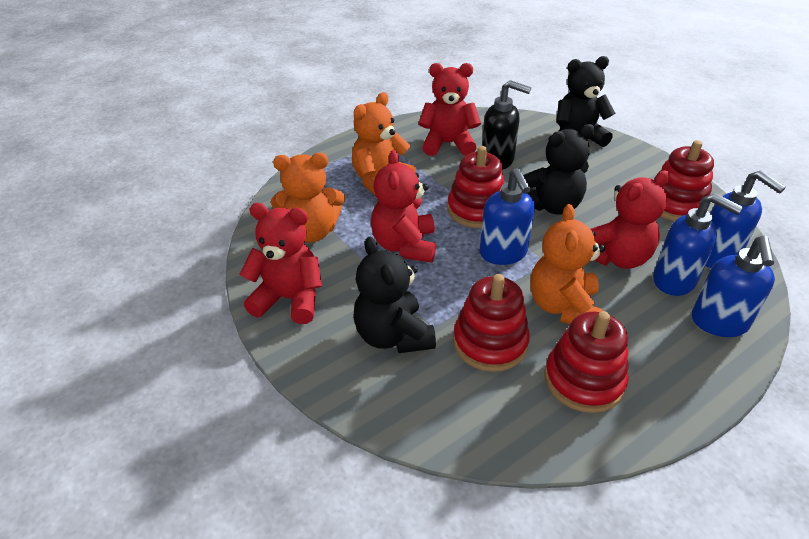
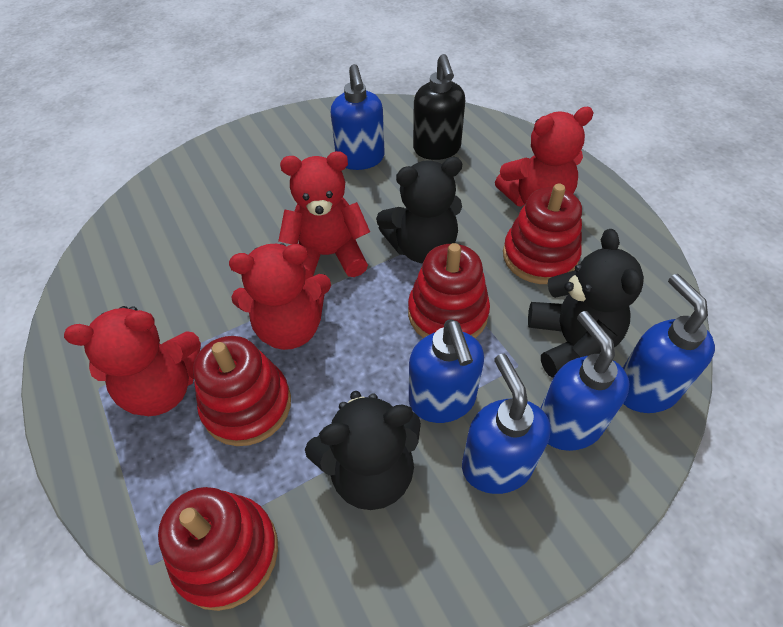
blue soap dispenser: 4 -> 5
orange teddy bear: 3 -> 0

